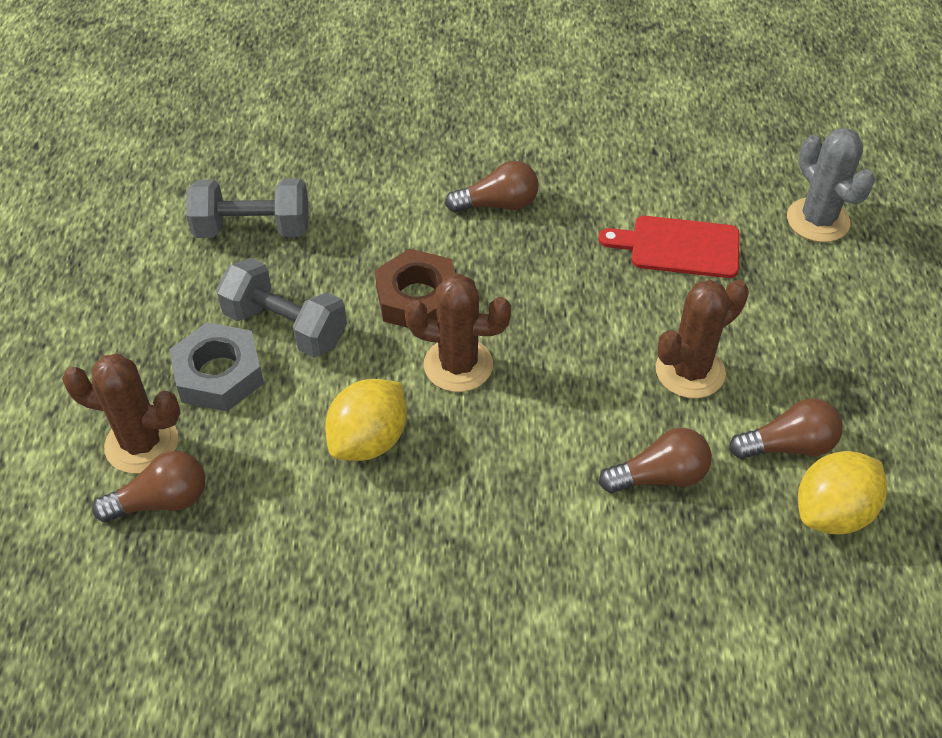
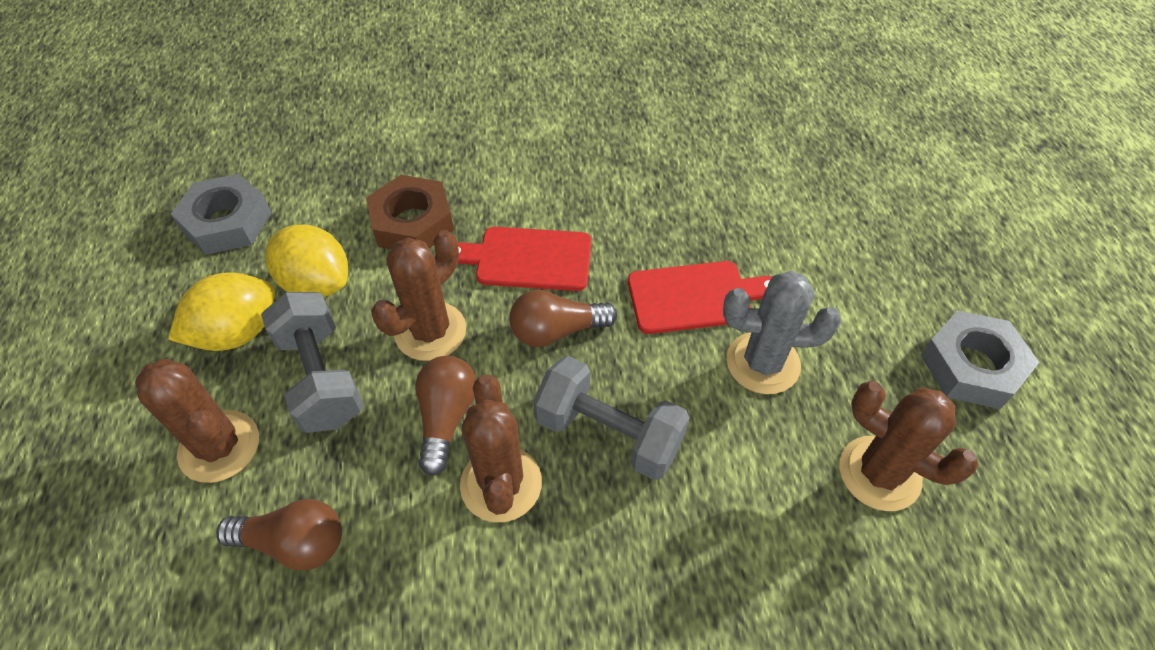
brown cactus: 3 -> 4
brown light bulb: 4 -> 3
grey nut: 1 -> 2
red cutting board: 1 -> 2

